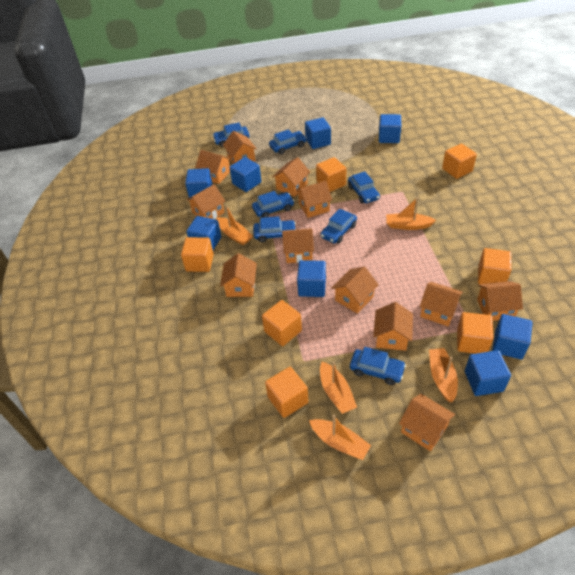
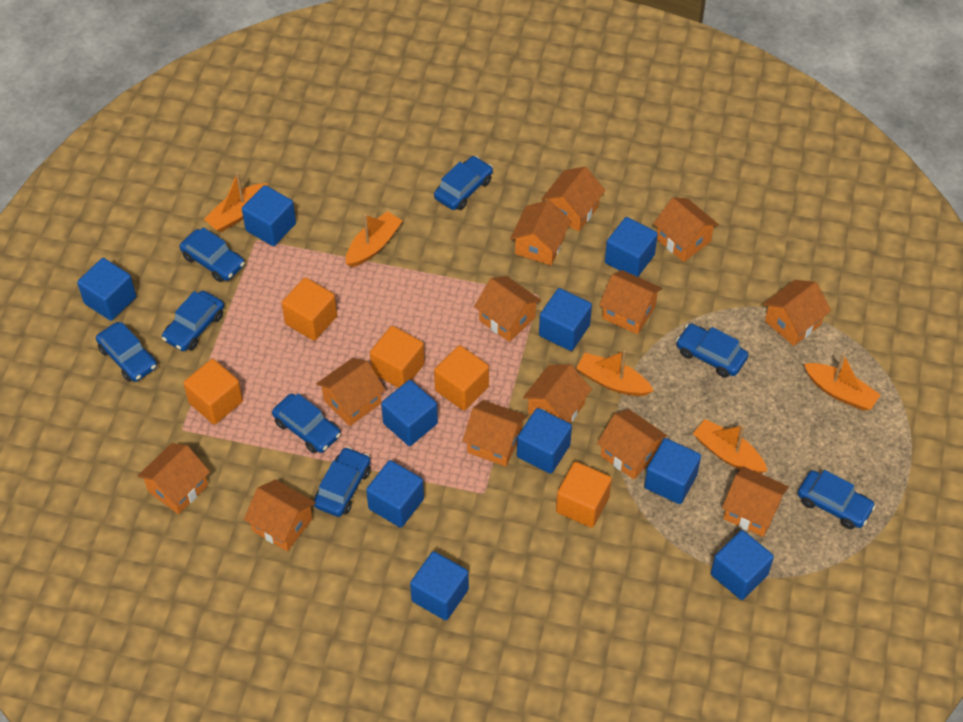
blue car: 7 -> 8
blue cube: 8 -> 10
orange cube: 7 -> 5
orange house: 12 -> 13

